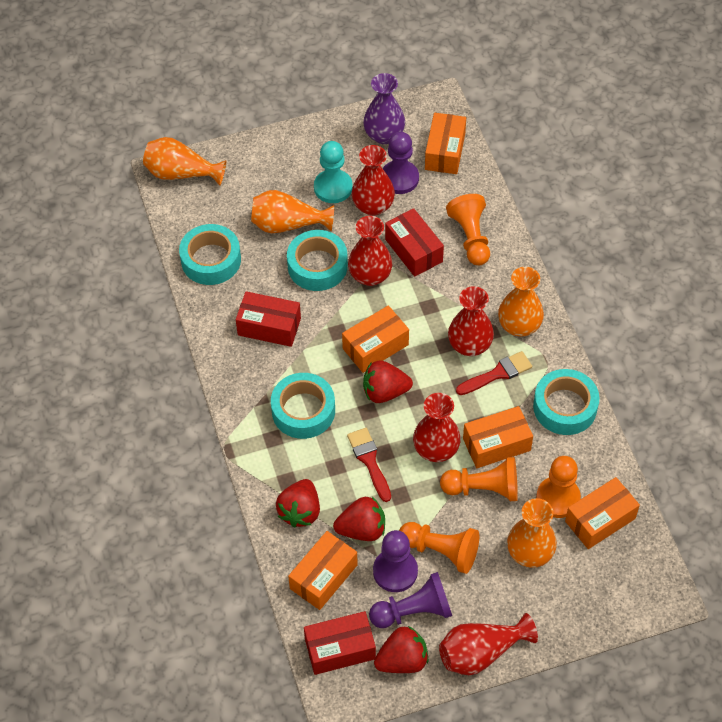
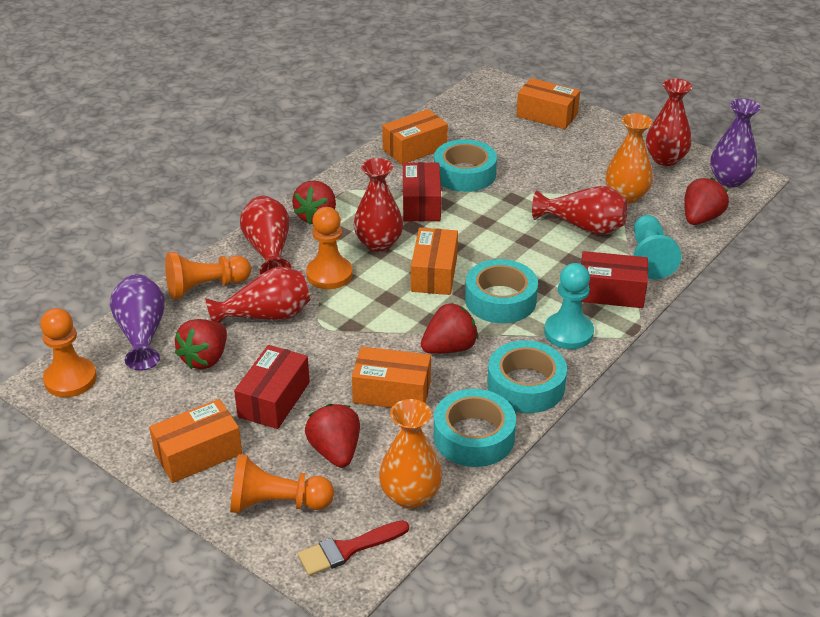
orange vase: 4 -> 2
purple pawn: 3 -> 0
purple vase: 1 -> 2
red brush: 2 -> 1
red strawberry: 4 -> 5
turquoise pawn: 1 -> 2

